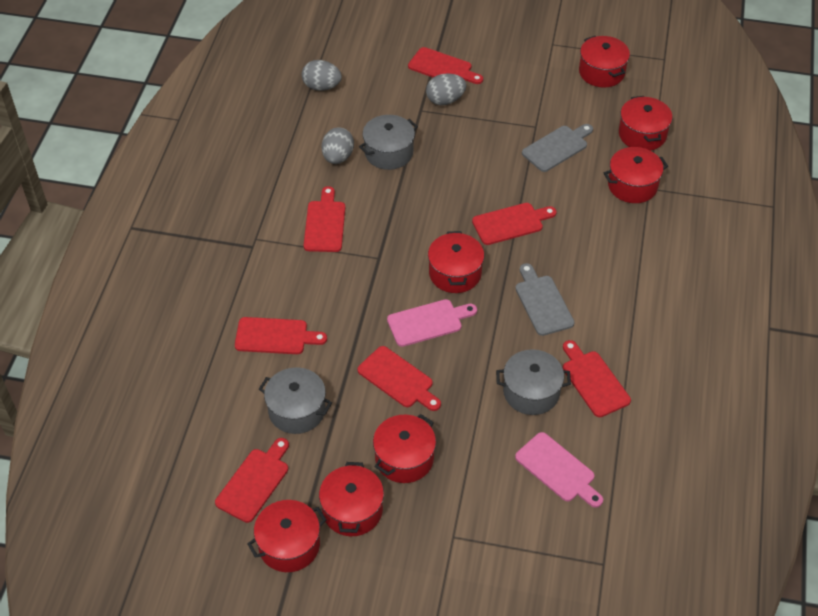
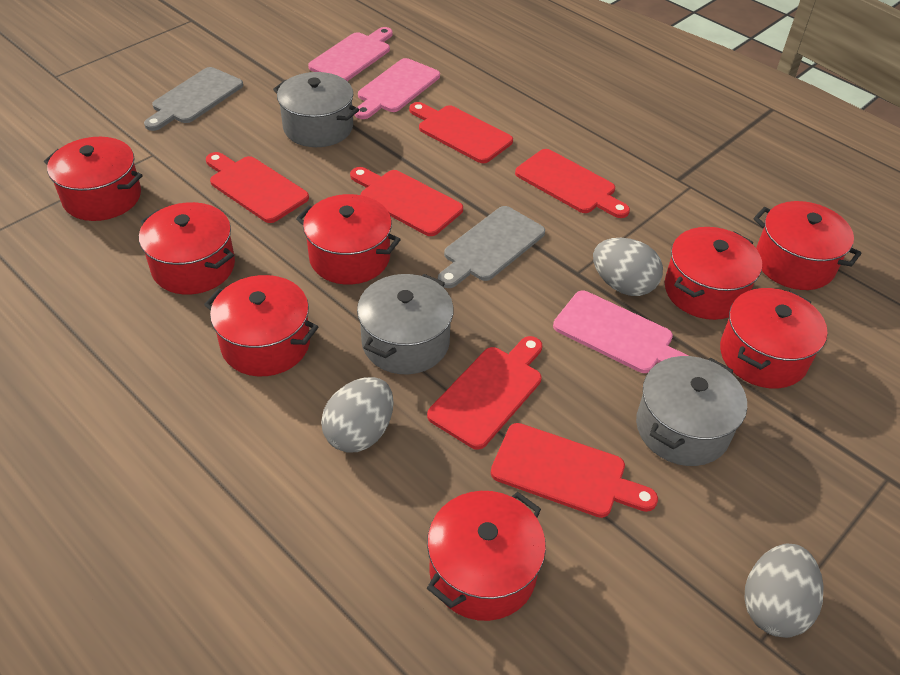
pink cutting board: 2 -> 3
red cutting board: 7 -> 6
red pot: 7 -> 8

